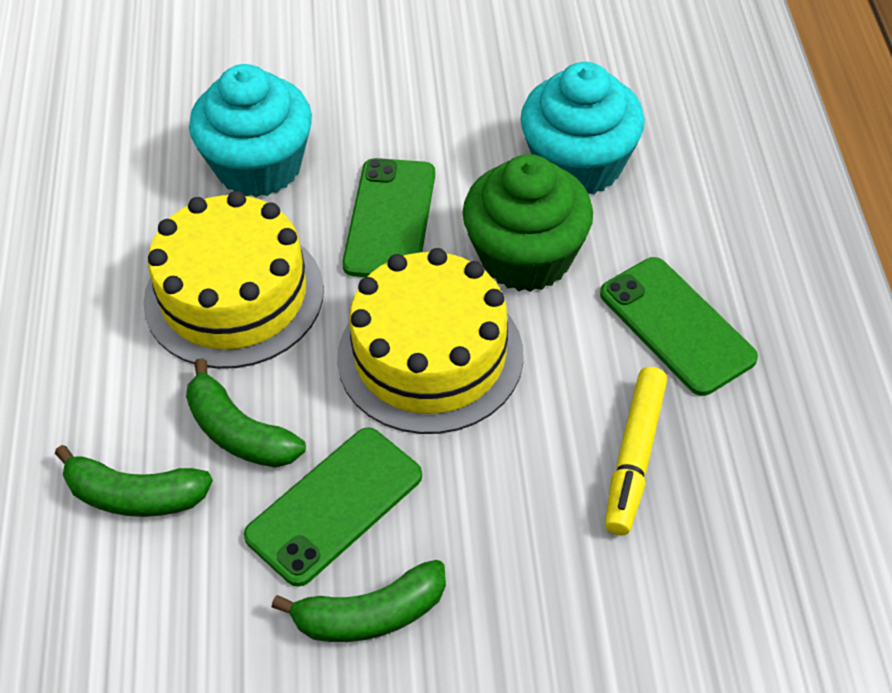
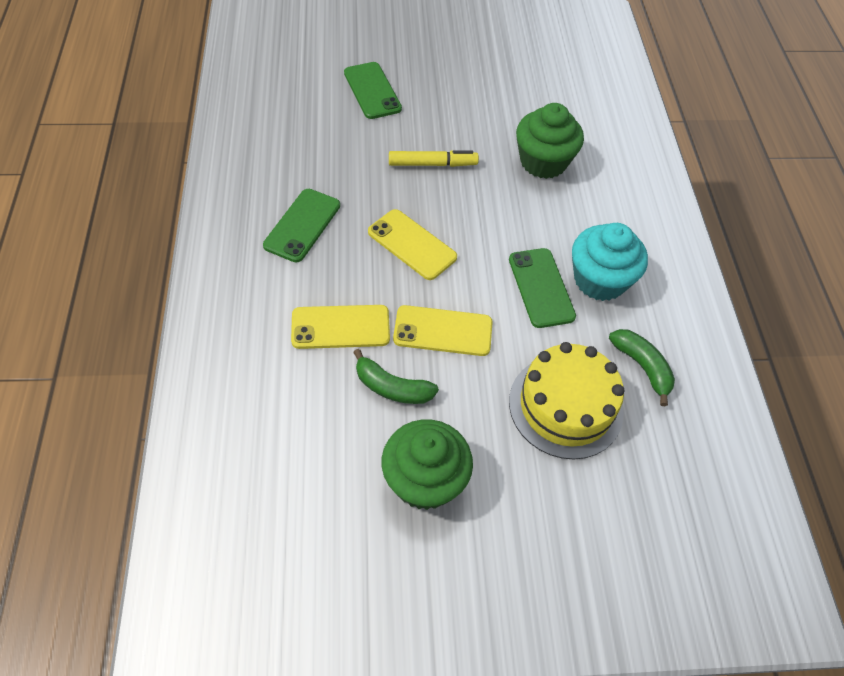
green banana: 3 -> 2
green cupcake: 1 -> 2
turquoise cupcake: 2 -> 1
yellow cake: 2 -> 1
yellow phone: 0 -> 3

